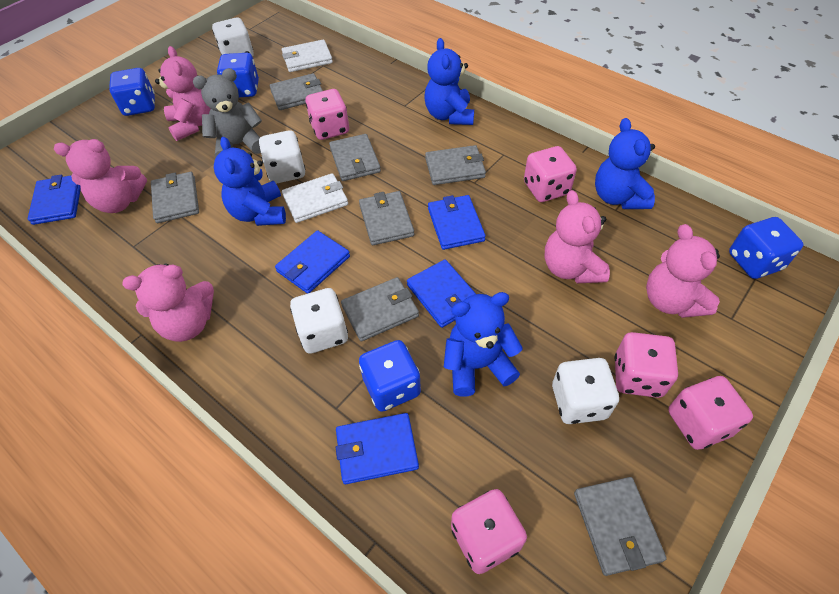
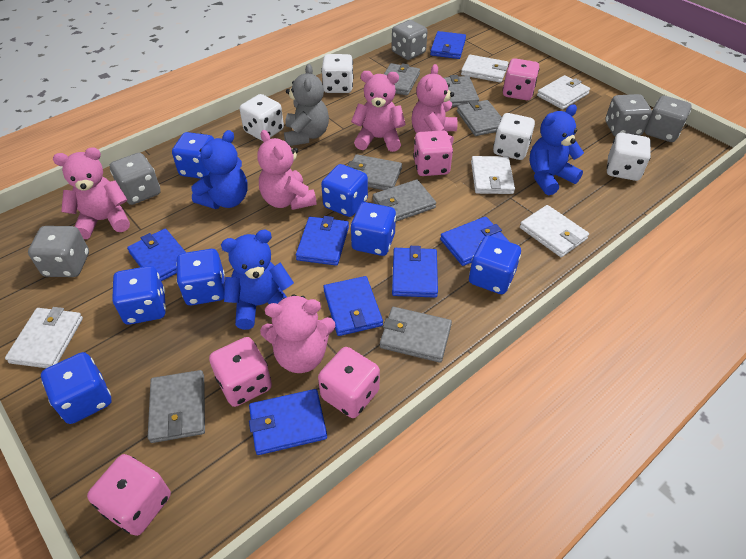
blue dice: 4 -> 7
blue teddy bear: 4 -> 3
blue wallet: 5 -> 7
grey dice: 0 -> 5
white wallet: 2 -> 5

